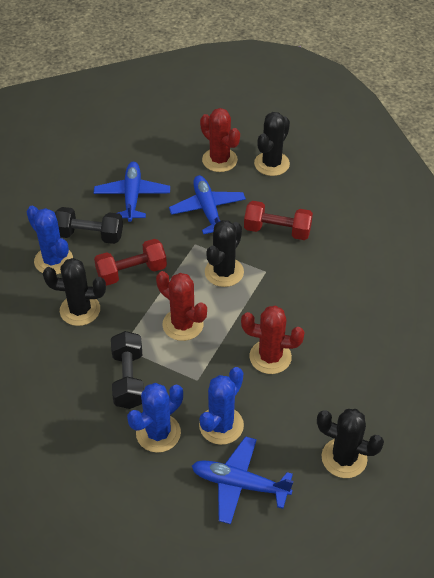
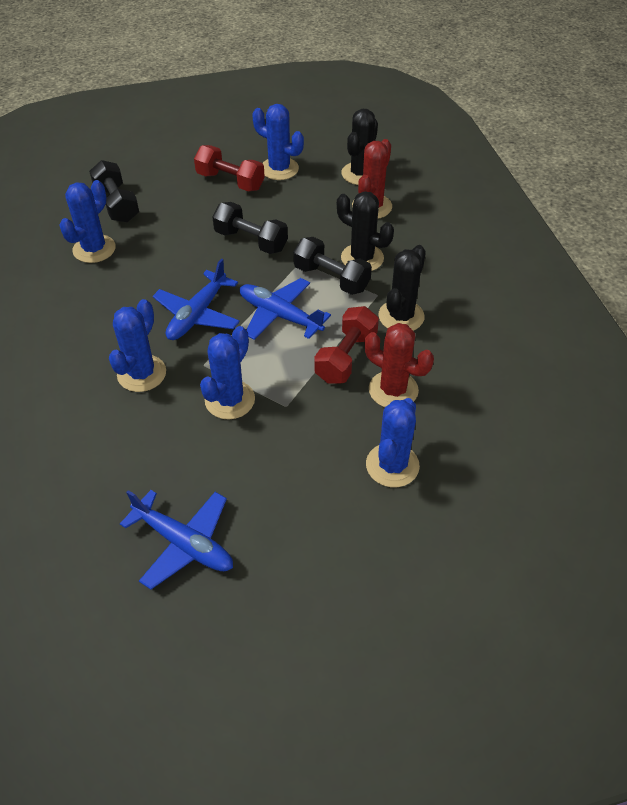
black cactus: 4 -> 3
black dumbbell: 2 -> 3
blue cactus: 3 -> 5
red cactus: 3 -> 2

